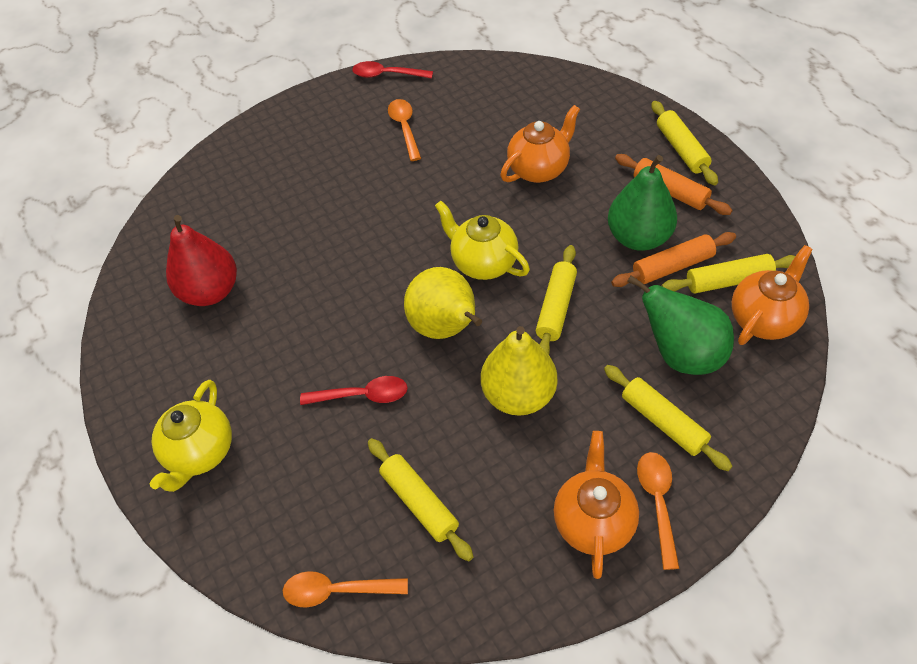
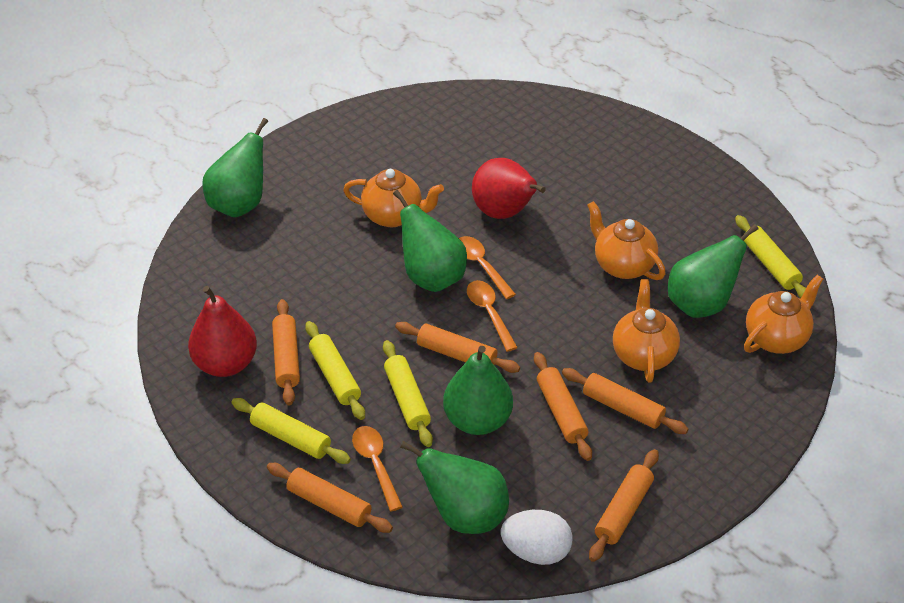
green pear: 2 -> 5
orange rolling pin: 2 -> 6
orange teapot: 3 -> 4
red pear: 1 -> 2
red spoon: 2 -> 0
white egg: 0 -> 1
yellow pear: 2 -> 0
yellow rolling pin: 5 -> 4
yellow teapot: 2 -> 0

